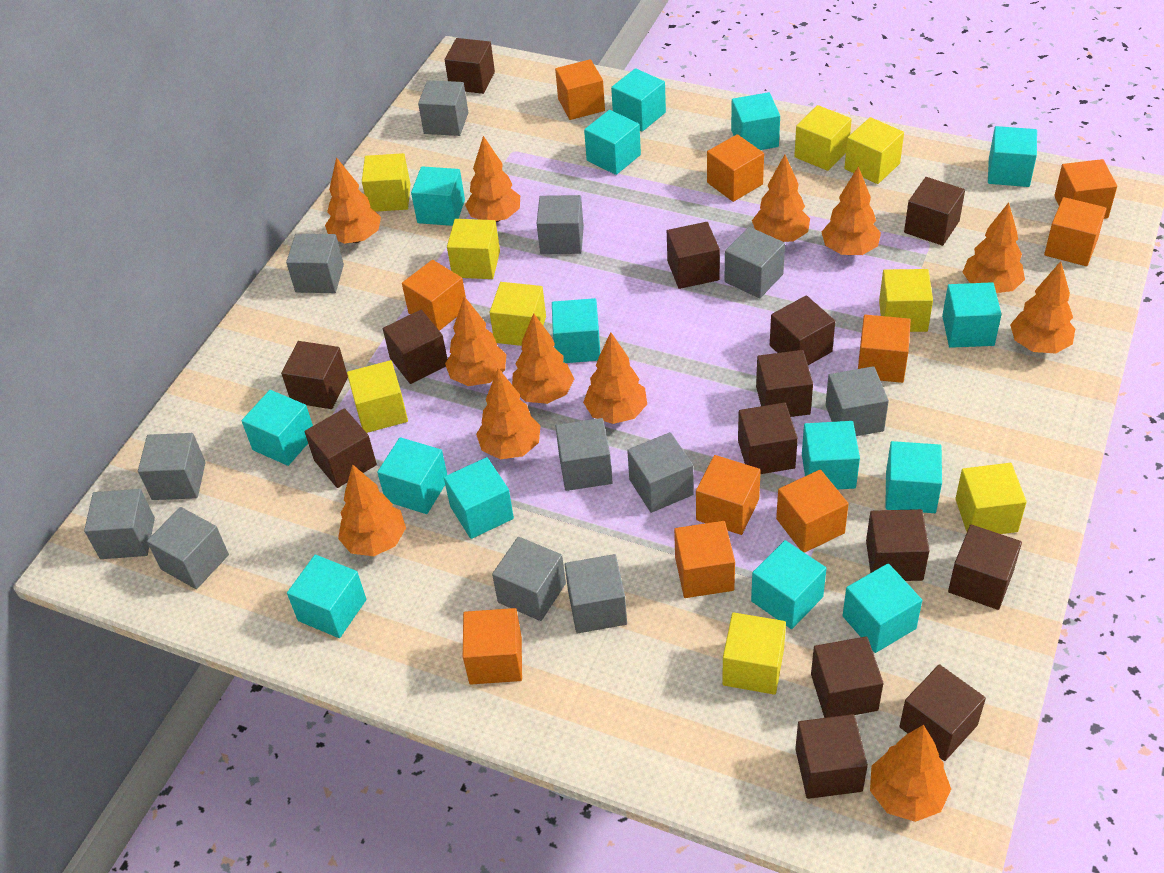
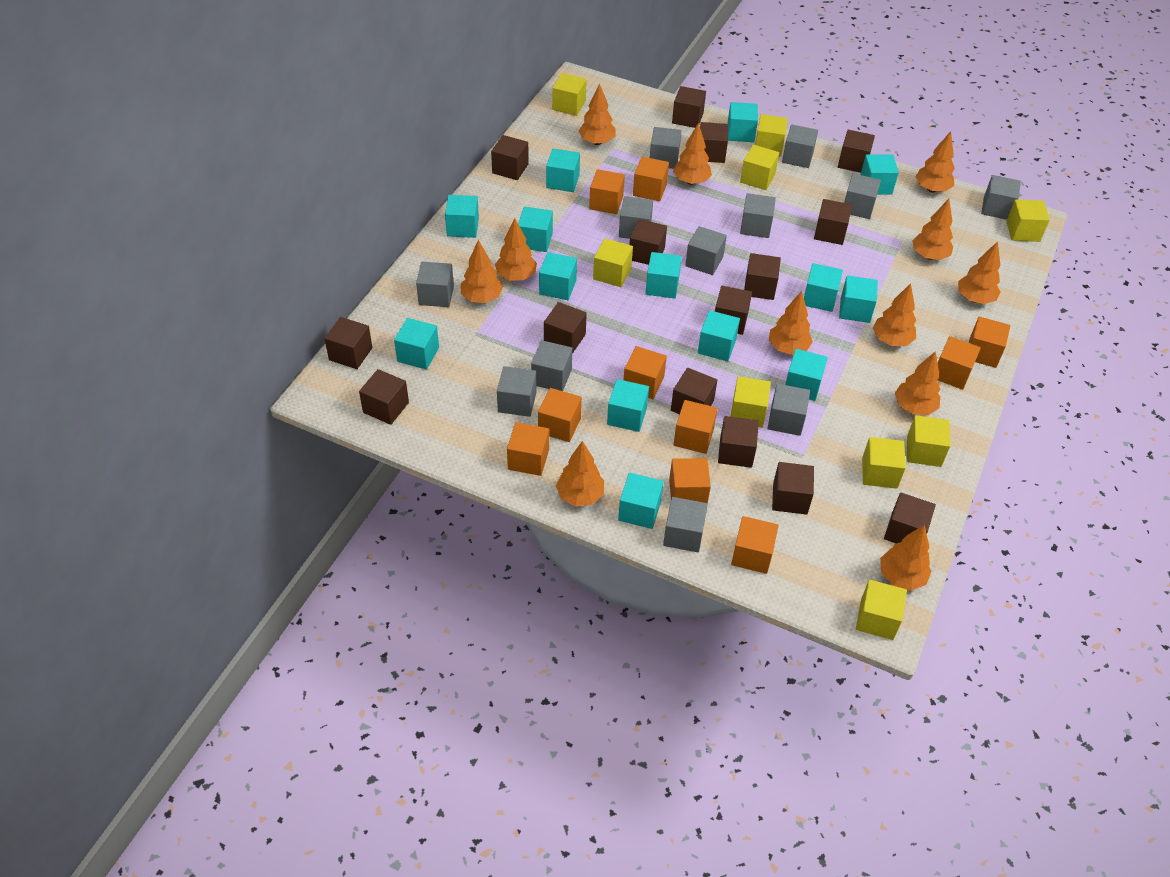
brown cube: 14 -> 15
turquoise cube: 15 -> 14

